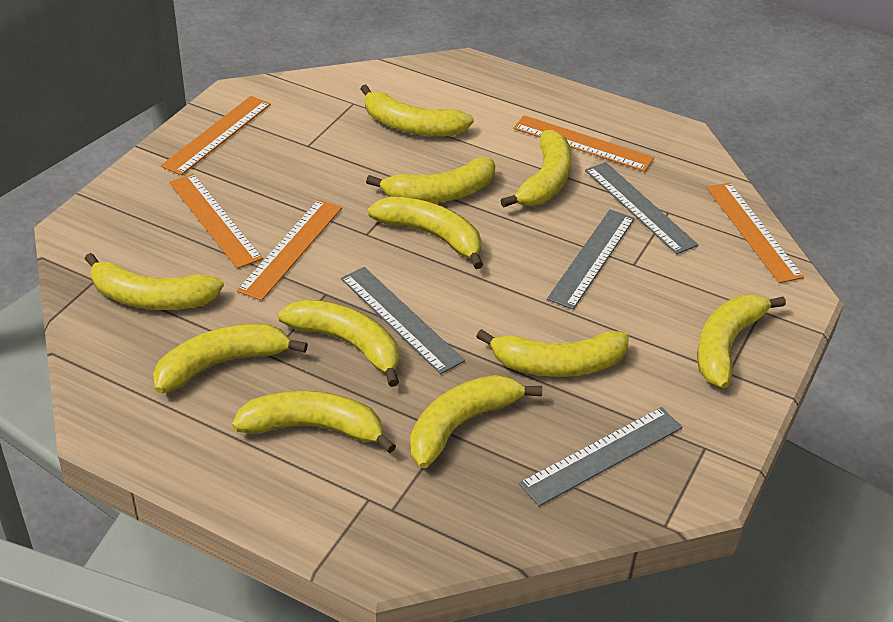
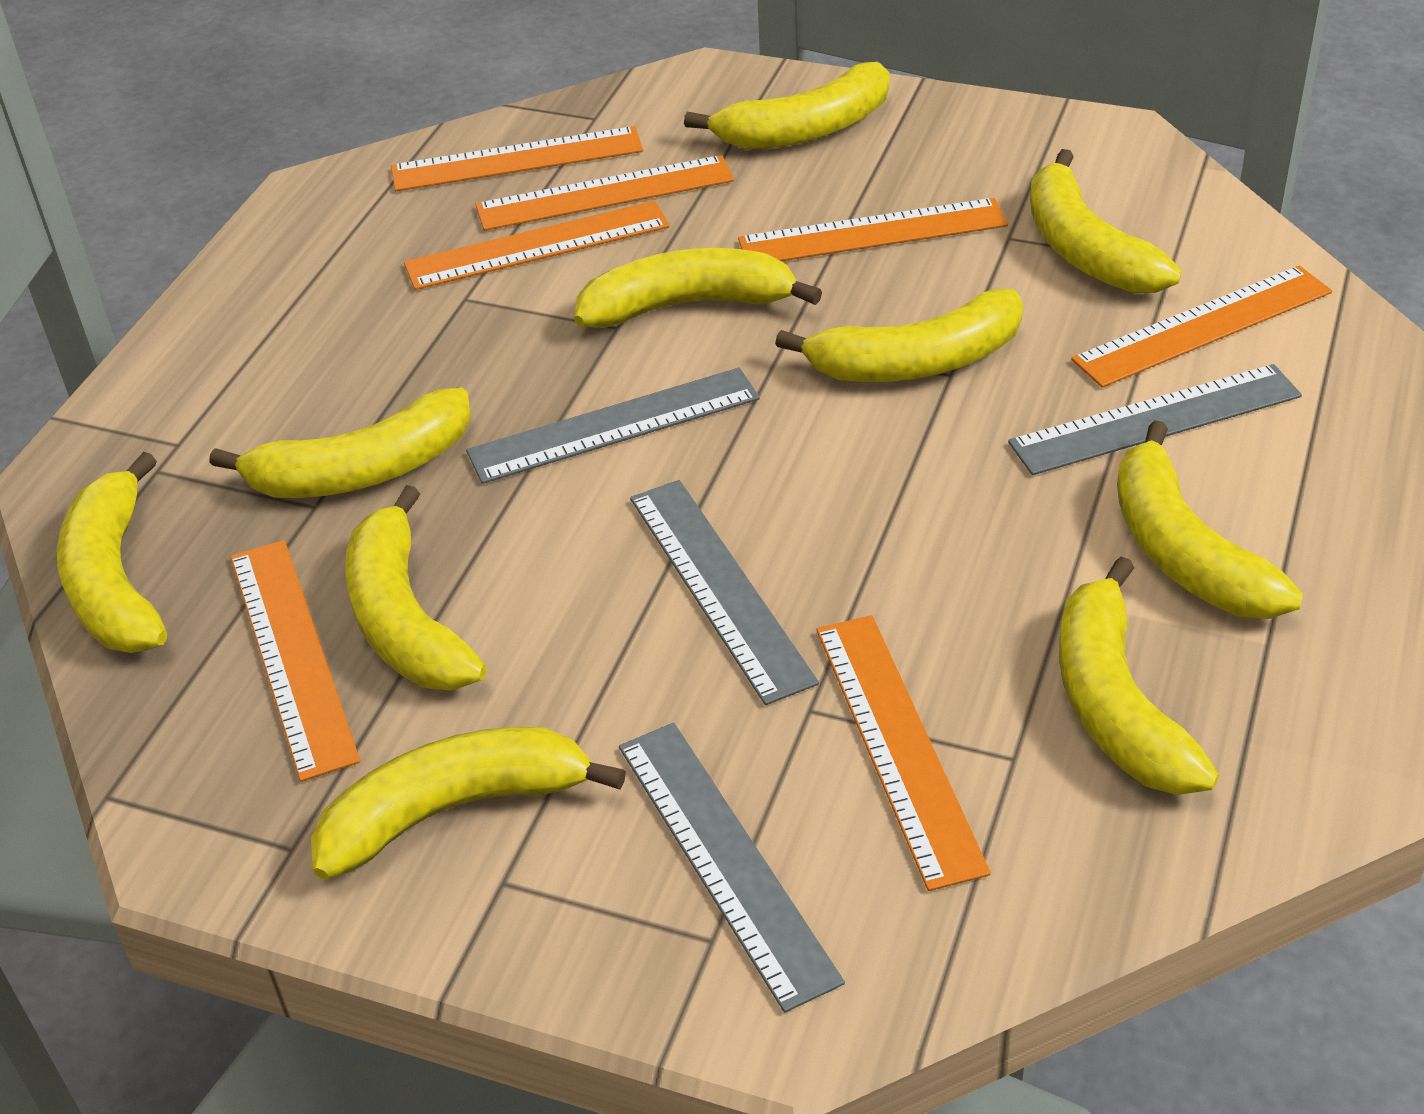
orange ruler: 5 -> 7
yellow banana: 11 -> 10

